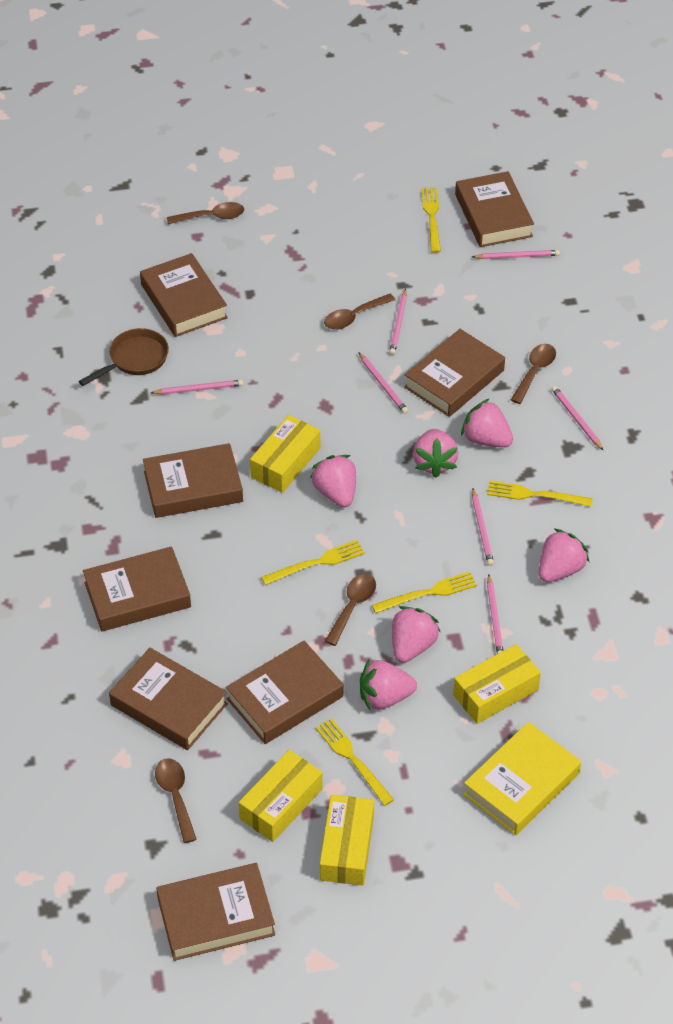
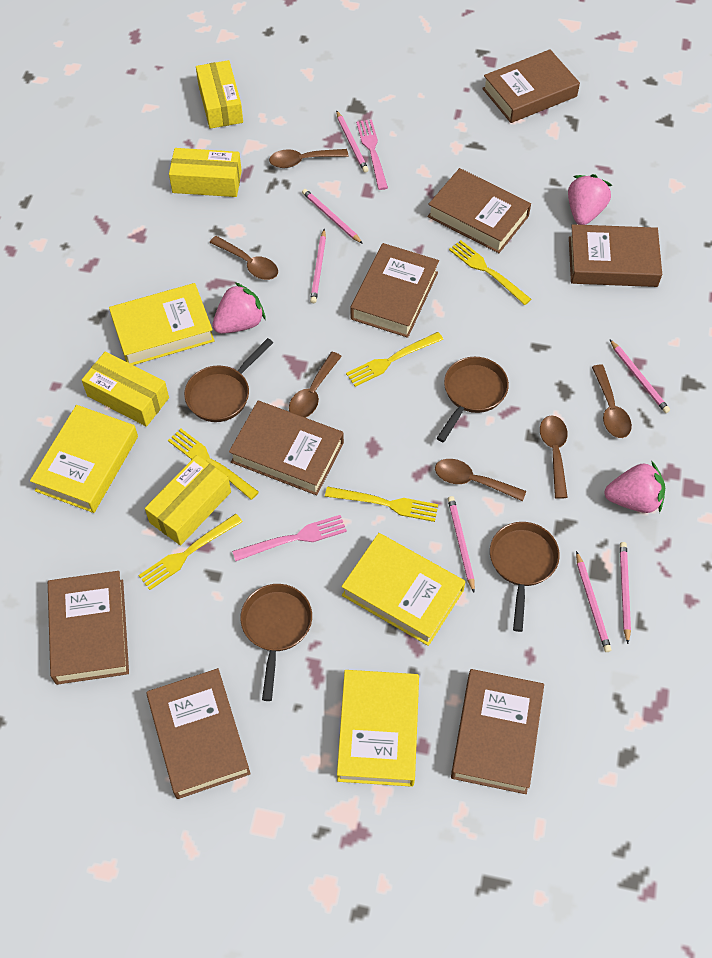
brown pan: 1 -> 4
brown spoon: 5 -> 6
pink fork: 0 -> 2
pink strawberry: 6 -> 3
yellow book: 1 -> 4

